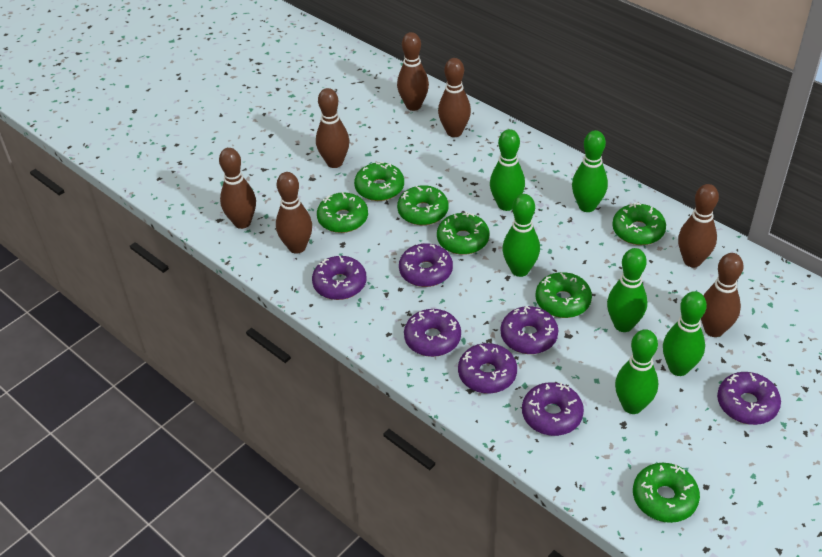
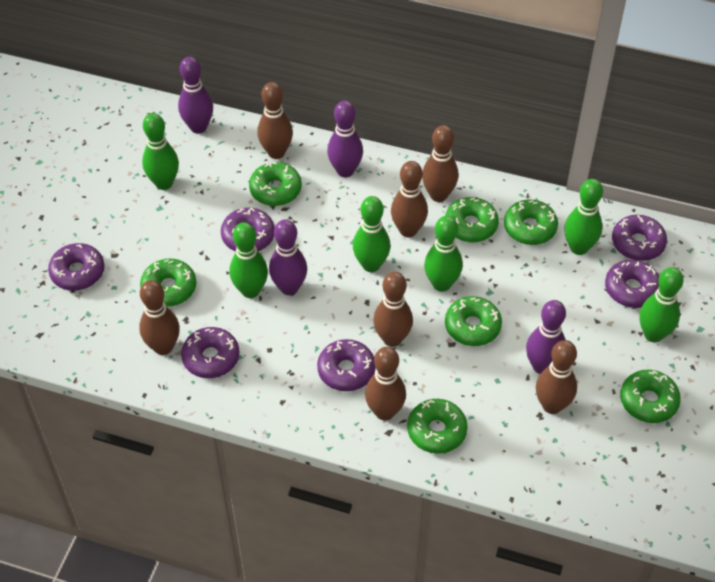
purple bowling pin: 0 -> 4
purple donut: 7 -> 6

